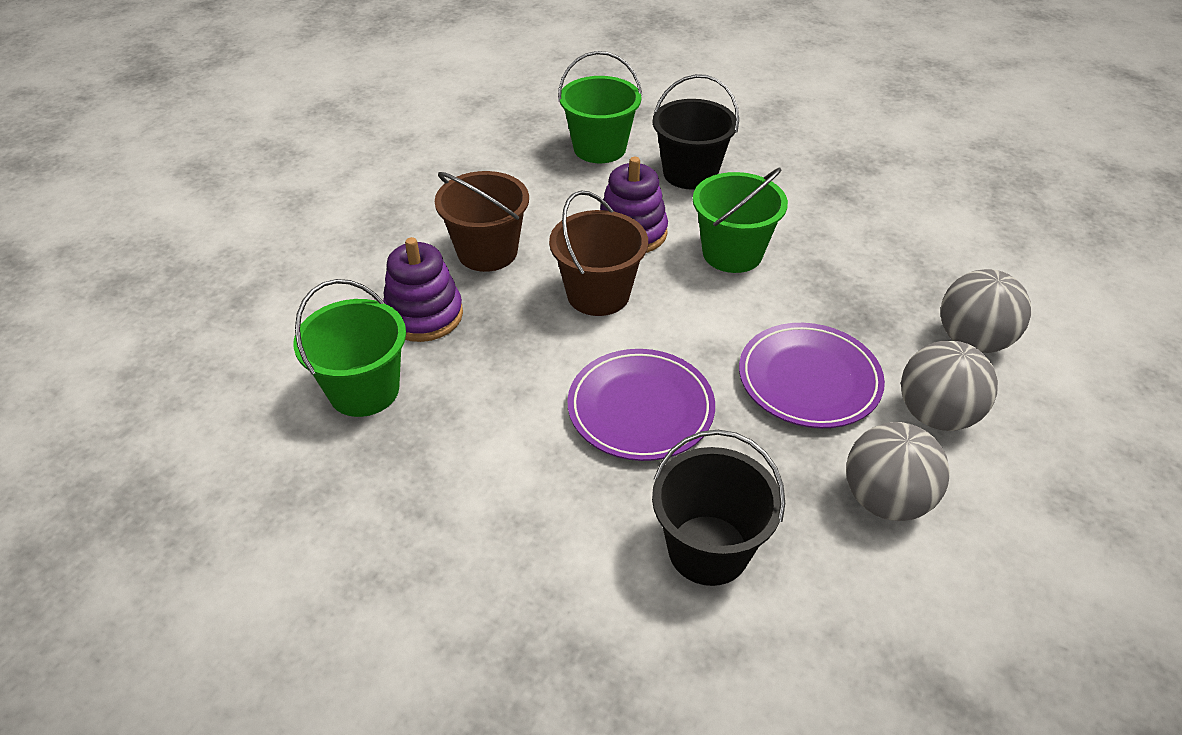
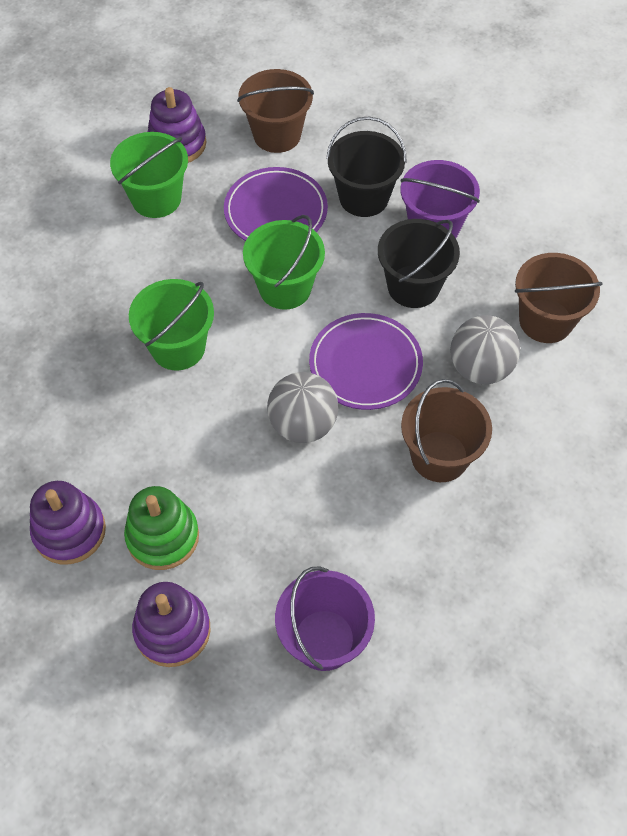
brown bucket: 2 -> 3
green stacking toy: 0 -> 1
grey ball: 3 -> 2
purple bucket: 0 -> 2
purple stacking toy: 2 -> 3

